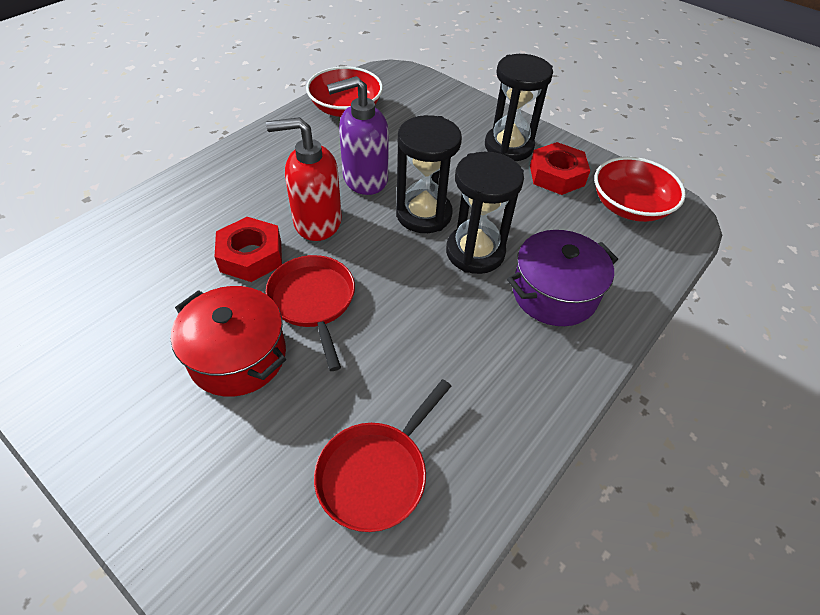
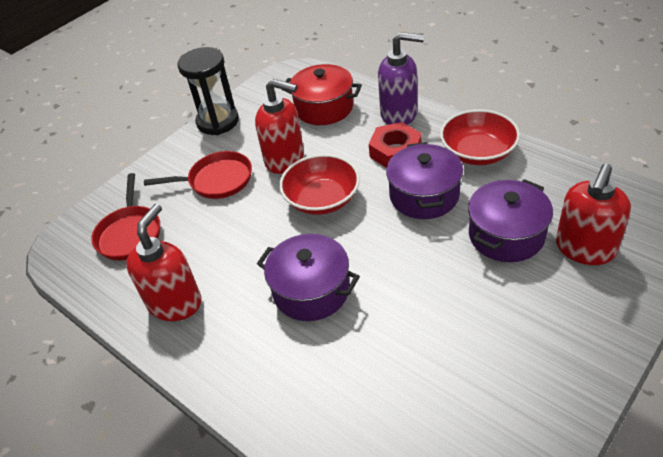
black hourglass: 3 -> 1
purple pot: 1 -> 3
red nut: 2 -> 1
red soap dispenser: 1 -> 3

